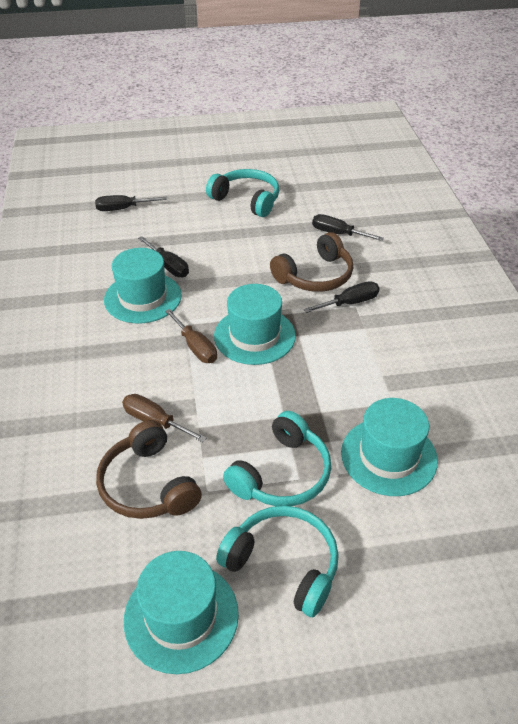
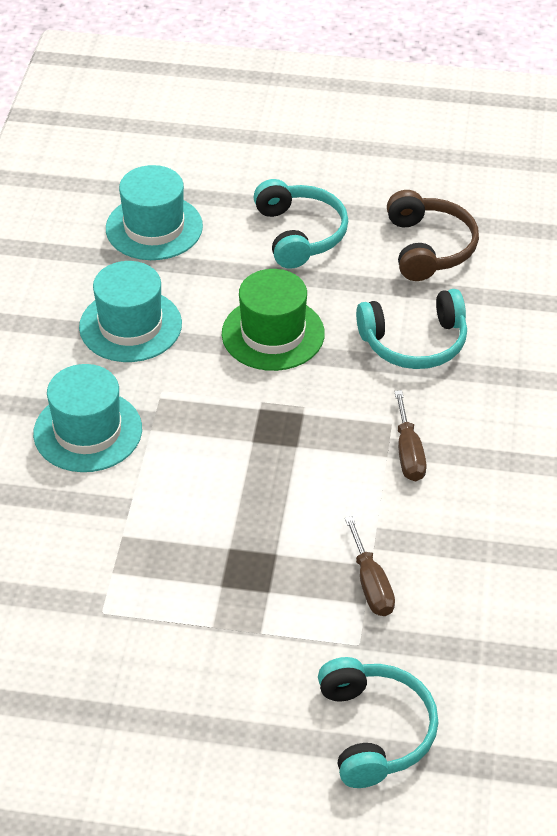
black screwdriver: 4 -> 0
brown headphones: 2 -> 1
green hat: 0 -> 1
turquoise hat: 4 -> 3

